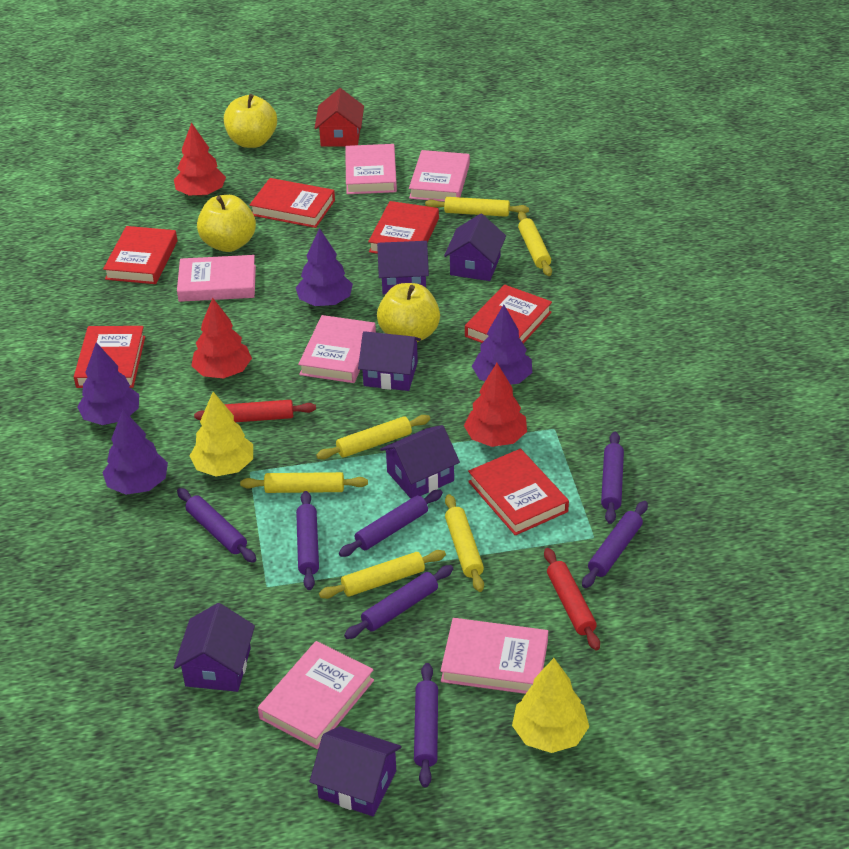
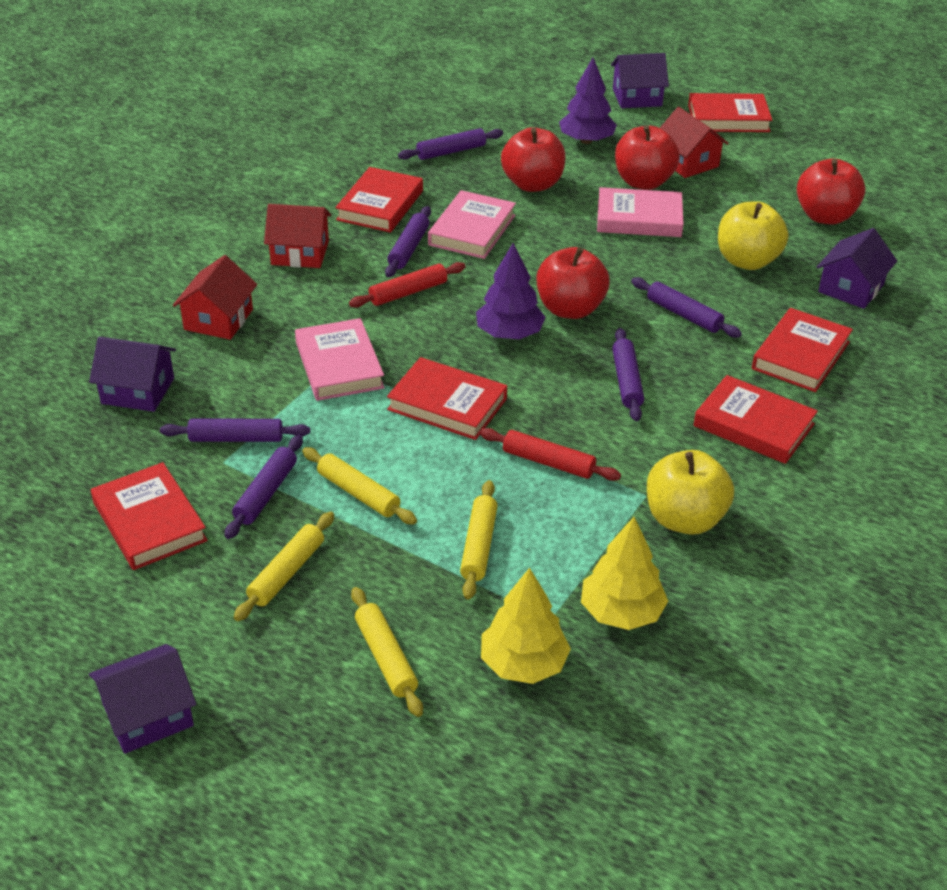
pink book: 6 -> 3
purple house: 6 -> 4
purple rolling pin: 7 -> 6
purple tree: 4 -> 2
red apple: 0 -> 4
red house: 1 -> 3
red tree: 3 -> 0
yellow apple: 3 -> 2
yellow rolling pin: 6 -> 4

